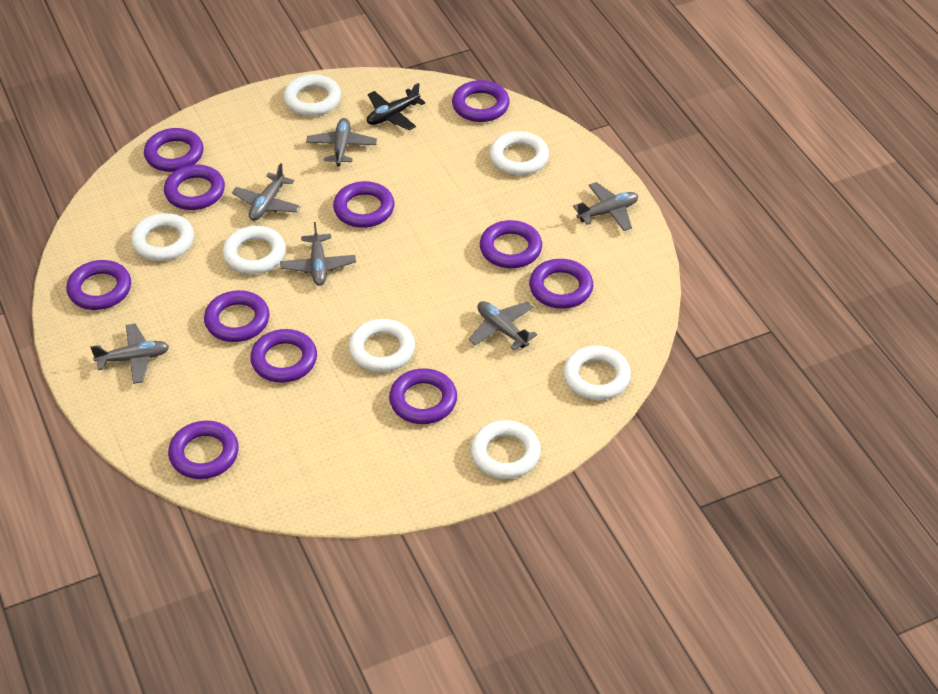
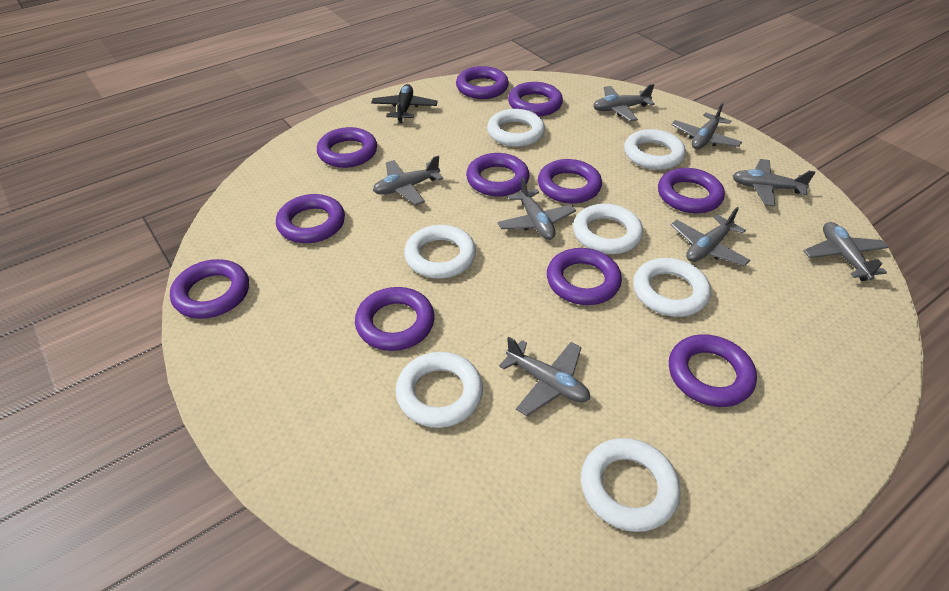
grey plane: 6 -> 8

